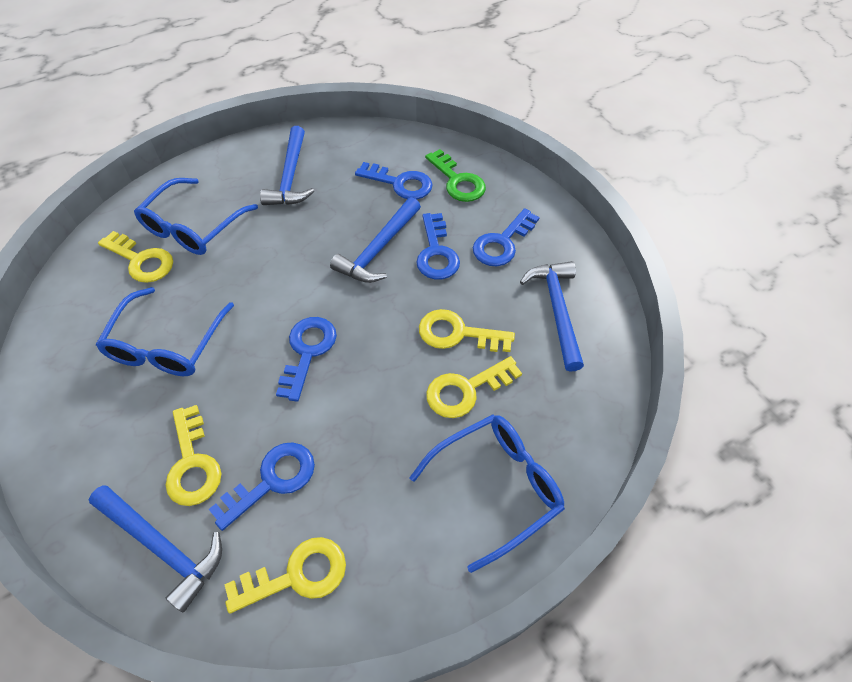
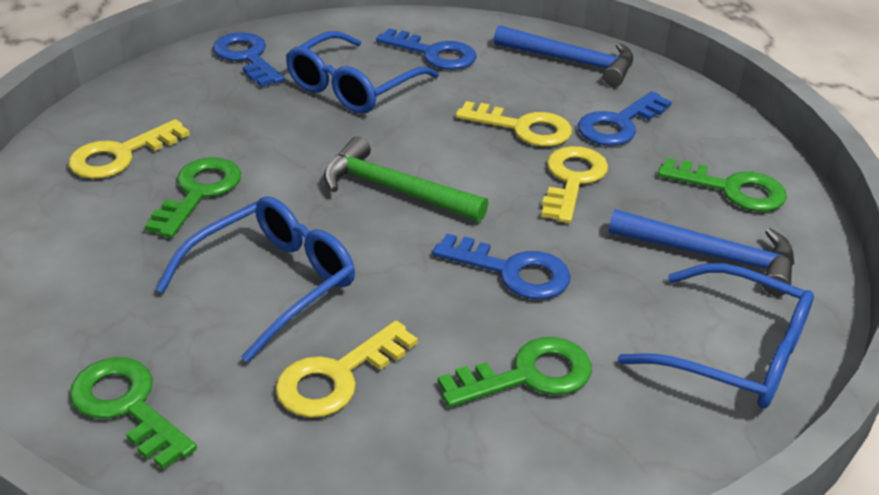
blue hammer: 4 -> 2
blue key: 5 -> 4
green hammer: 0 -> 1
green key: 1 -> 4
yellow key: 5 -> 4

